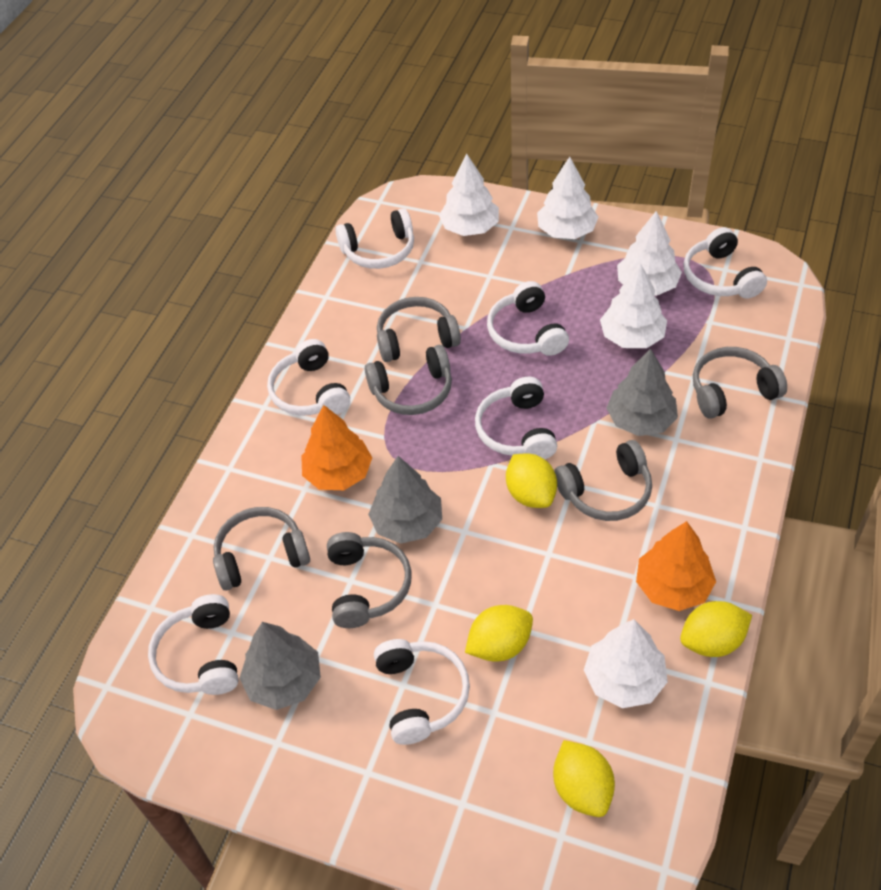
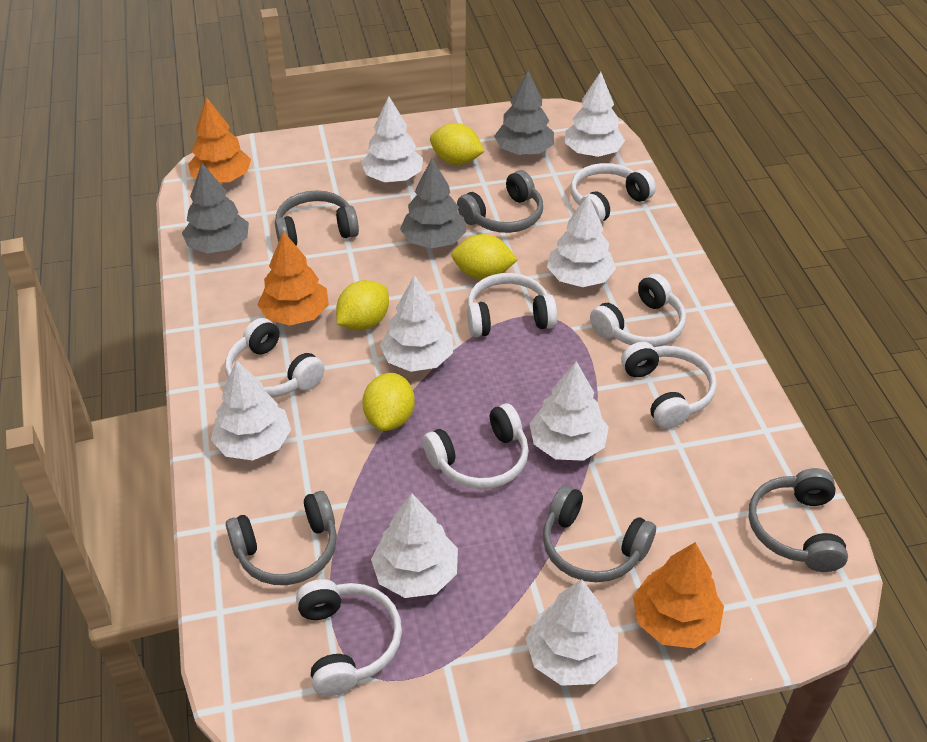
grey headphones: 6 -> 5
orange tree: 2 -> 3
white tree: 5 -> 8

